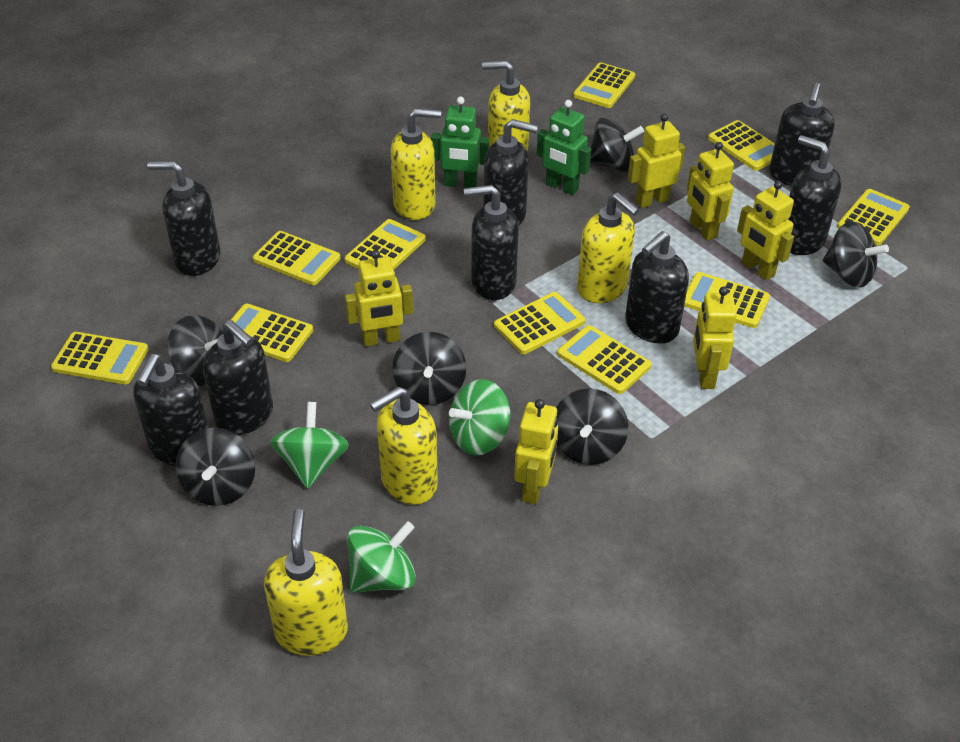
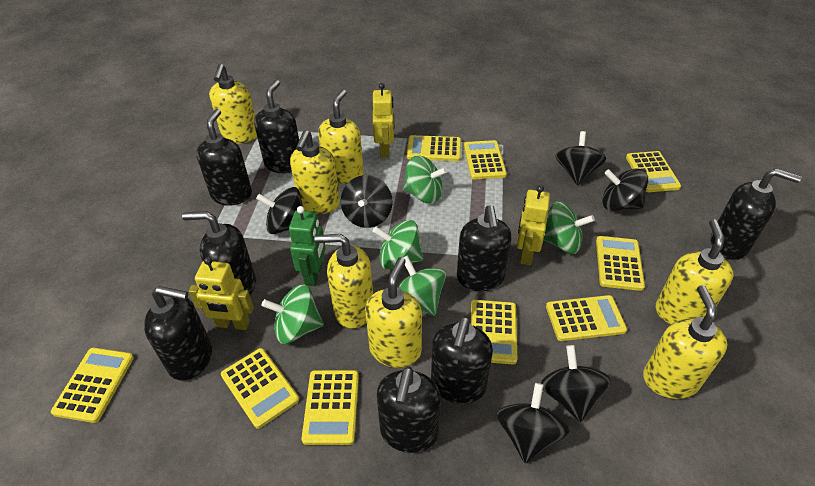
green robot: 2 -> 1
green spinning top: 3 -> 5
yellow calculator: 10 -> 9
yellow robot: 6 -> 3
yellow soap dispenser: 5 -> 7

